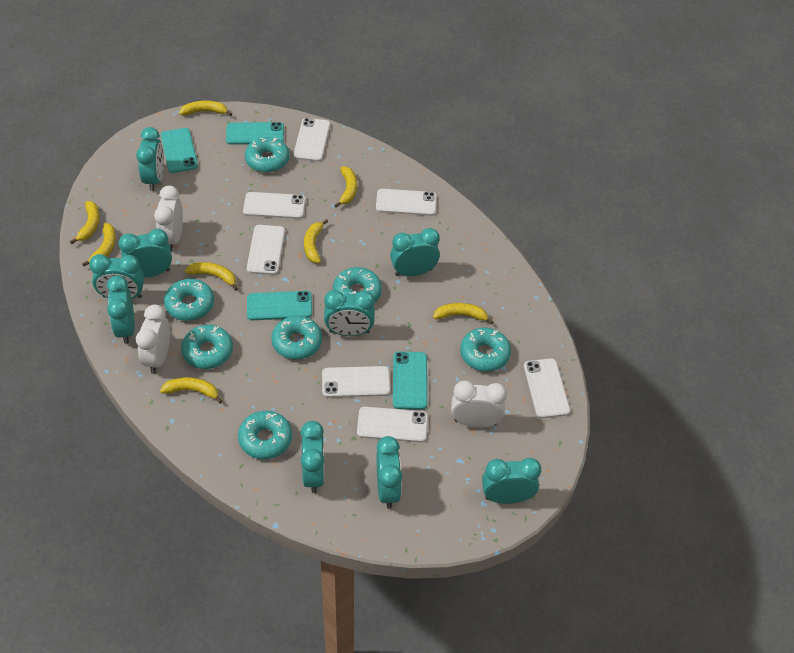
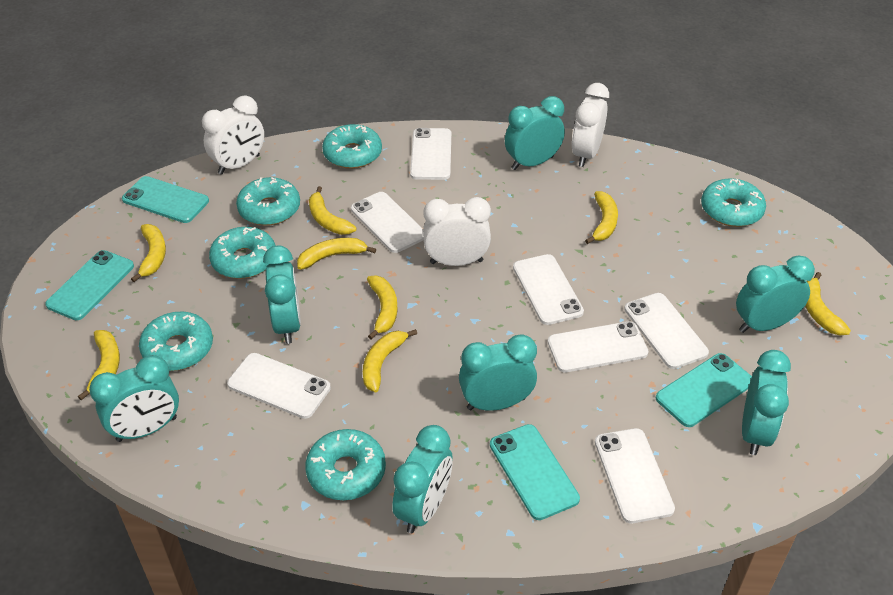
turquoise clock: 9 -> 7
turquoise donut: 7 -> 6

